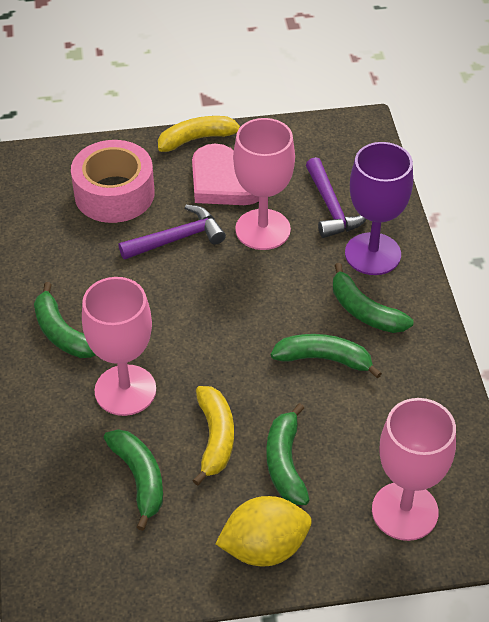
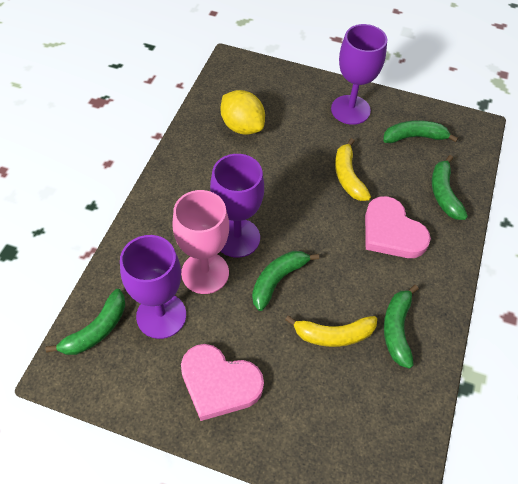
pink goblet: 3 -> 1
pink heart: 1 -> 2
pink tape: 1 -> 0
purple goblet: 1 -> 3
purple hammer: 2 -> 0

